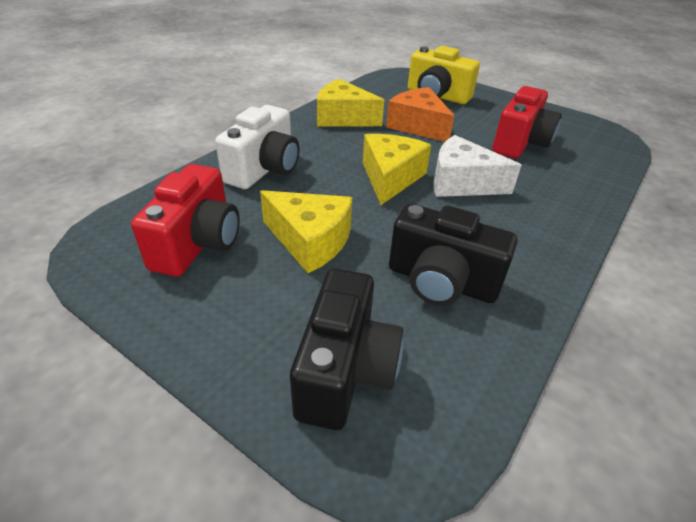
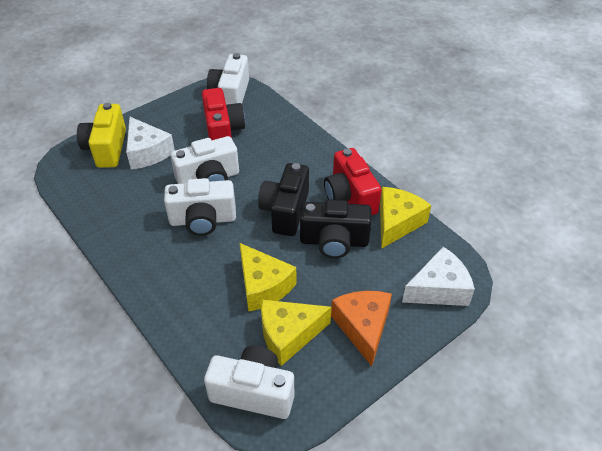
white camera: 1 -> 4
white cheese: 1 -> 2

